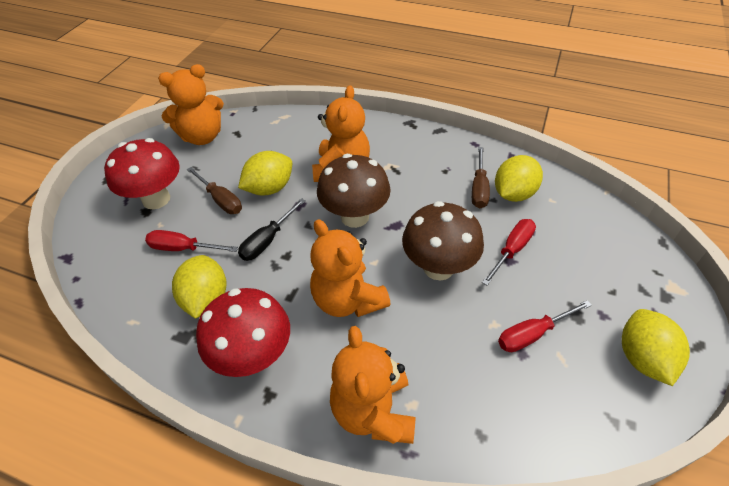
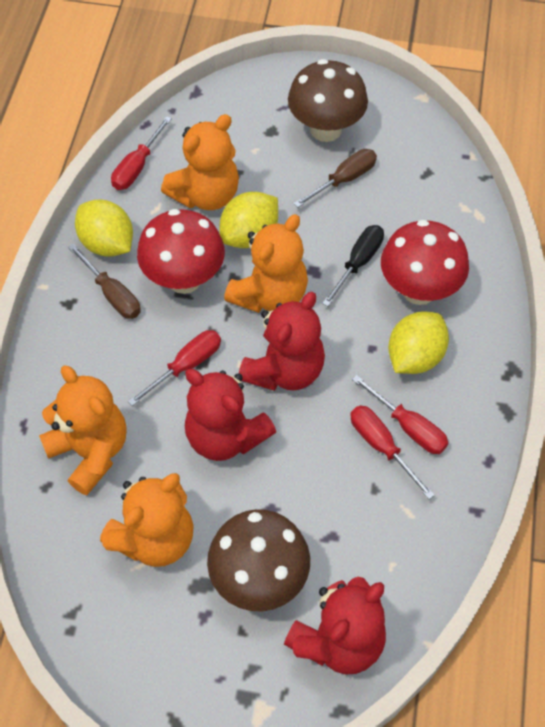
red screwdriver: 3 -> 4
red teddy bear: 0 -> 3
yellow lemon: 4 -> 3

